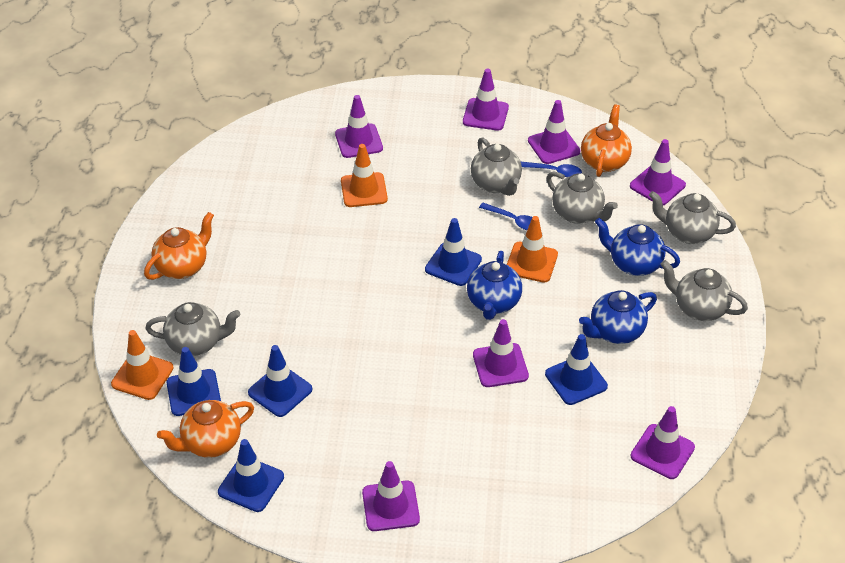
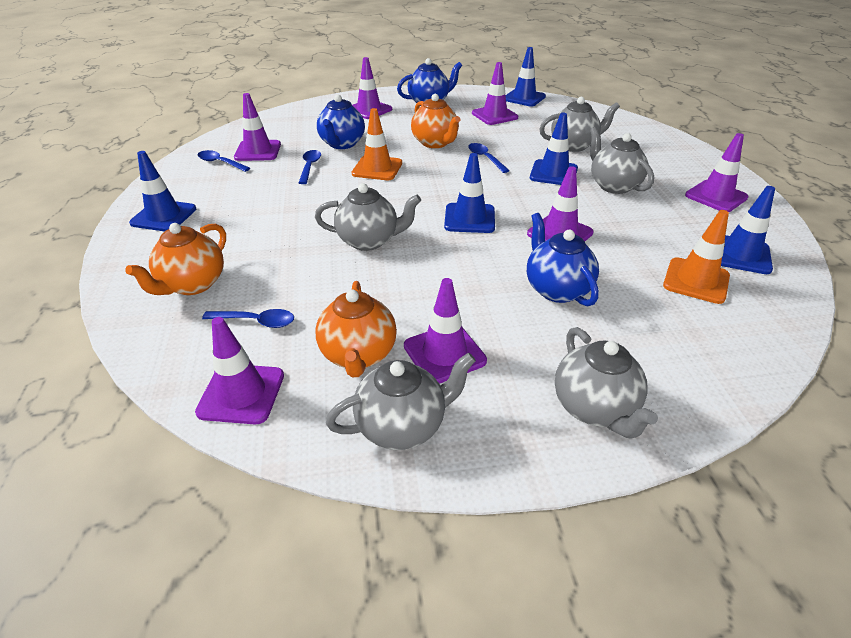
blue spoon: 2 -> 4
orange traffic cone: 3 -> 2

